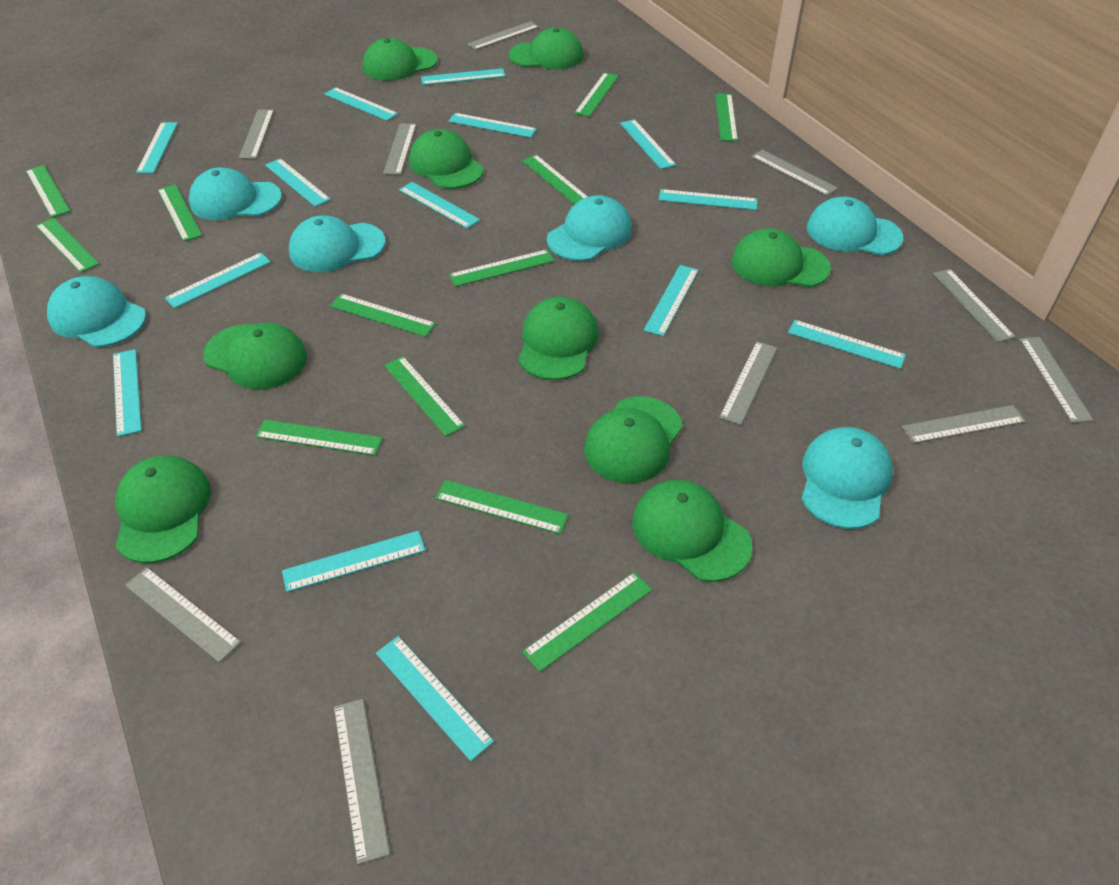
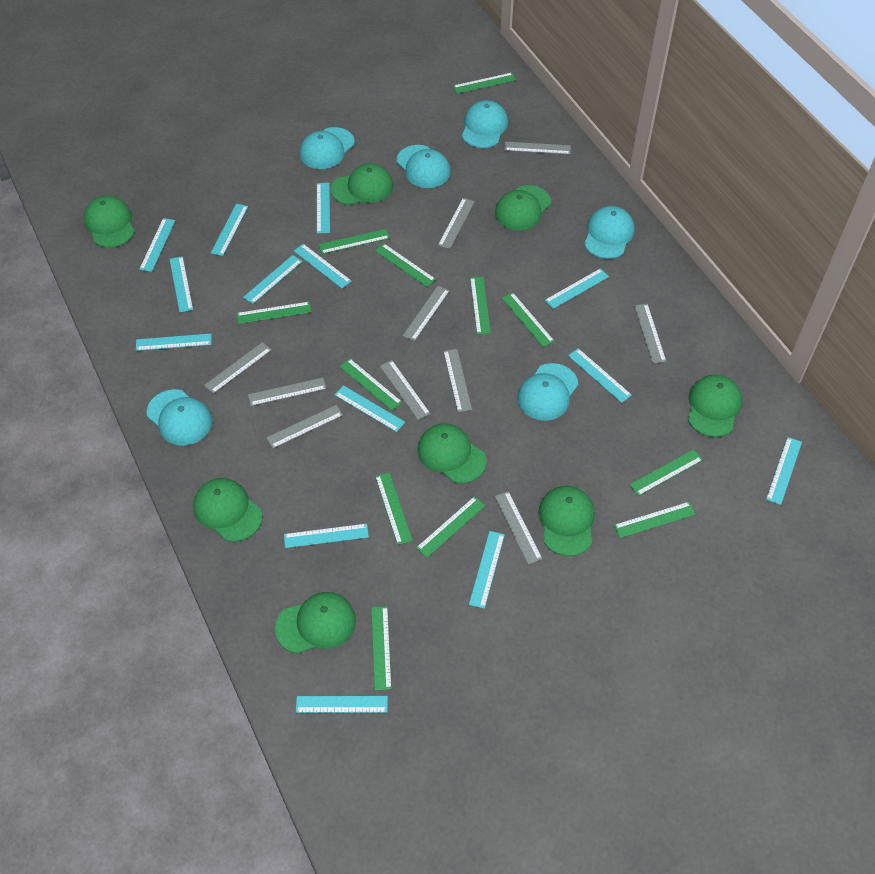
green cap: 9 -> 8

